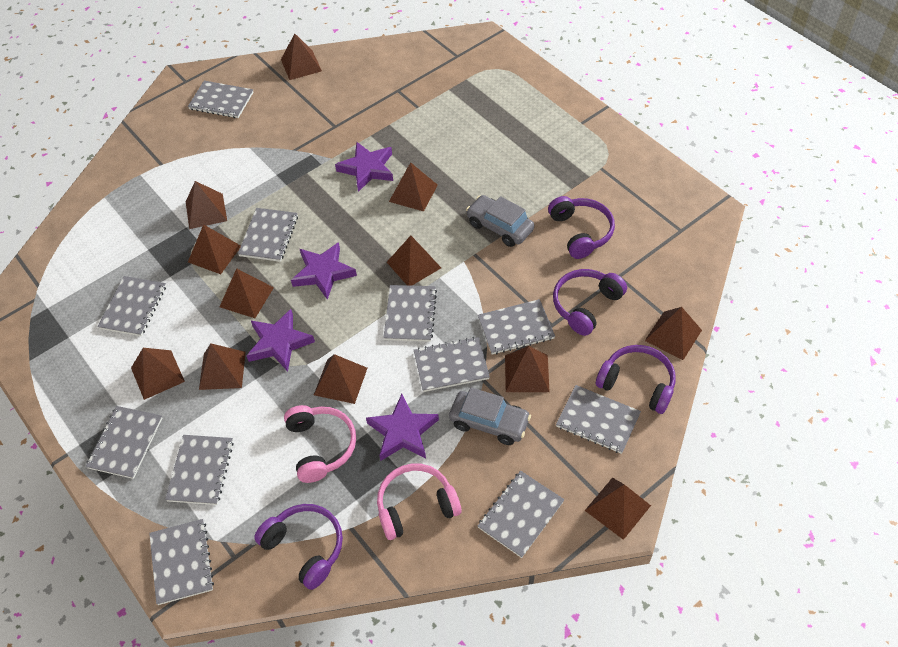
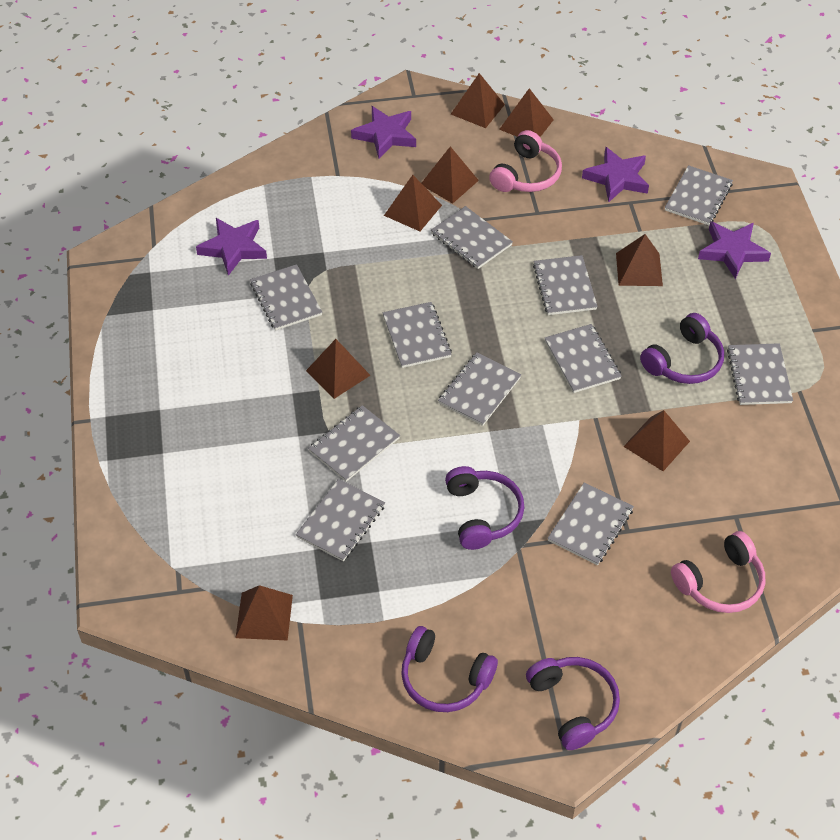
brown pyramid: 12 -> 8
grey car: 2 -> 0

